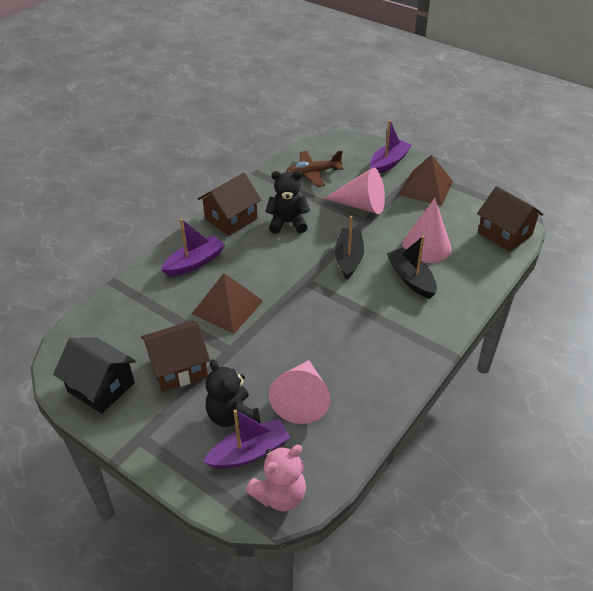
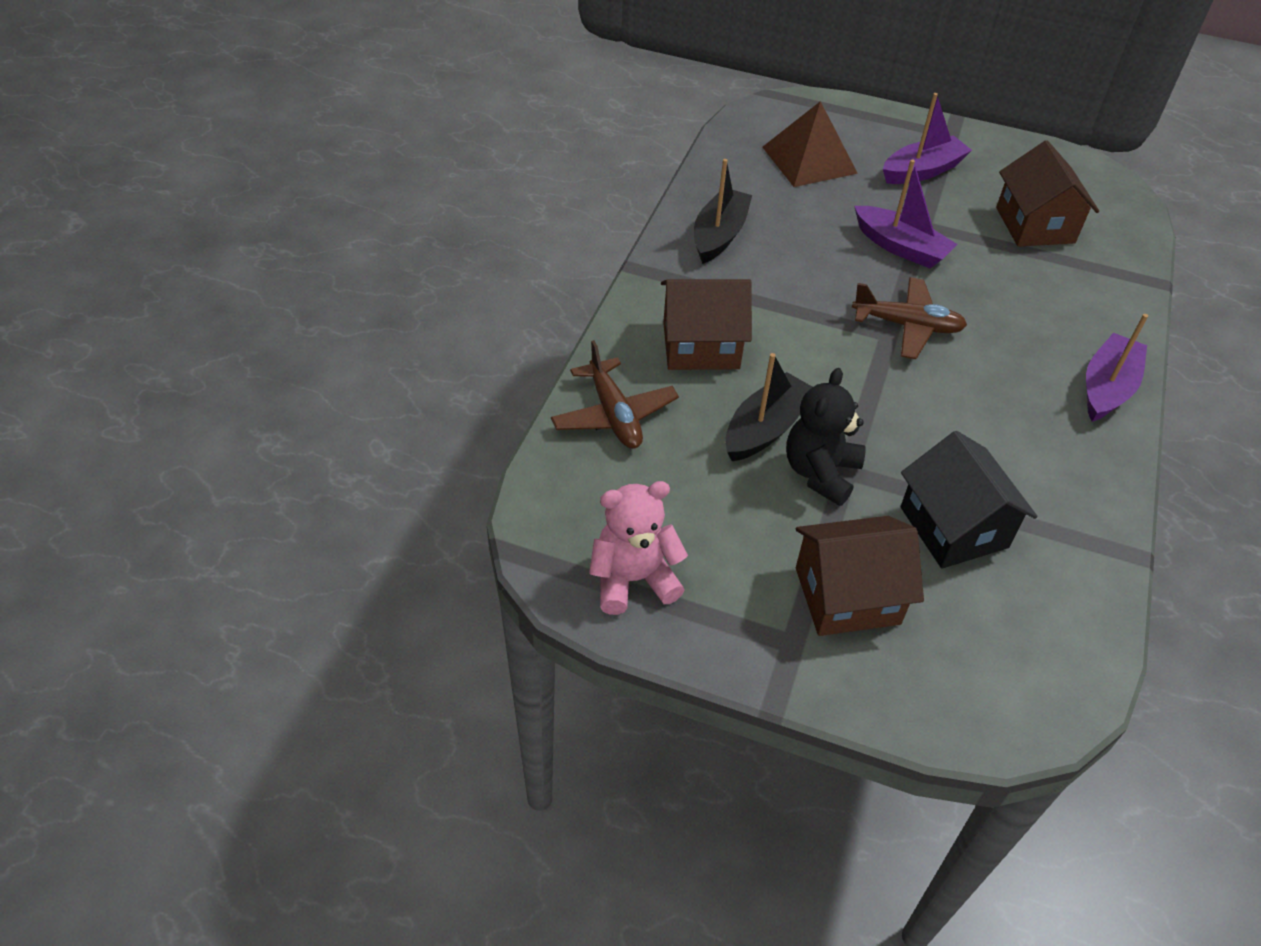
black teddy bear: 2 -> 1
brown plane: 1 -> 2
brown pyramid: 2 -> 1
pink cone: 3 -> 0

